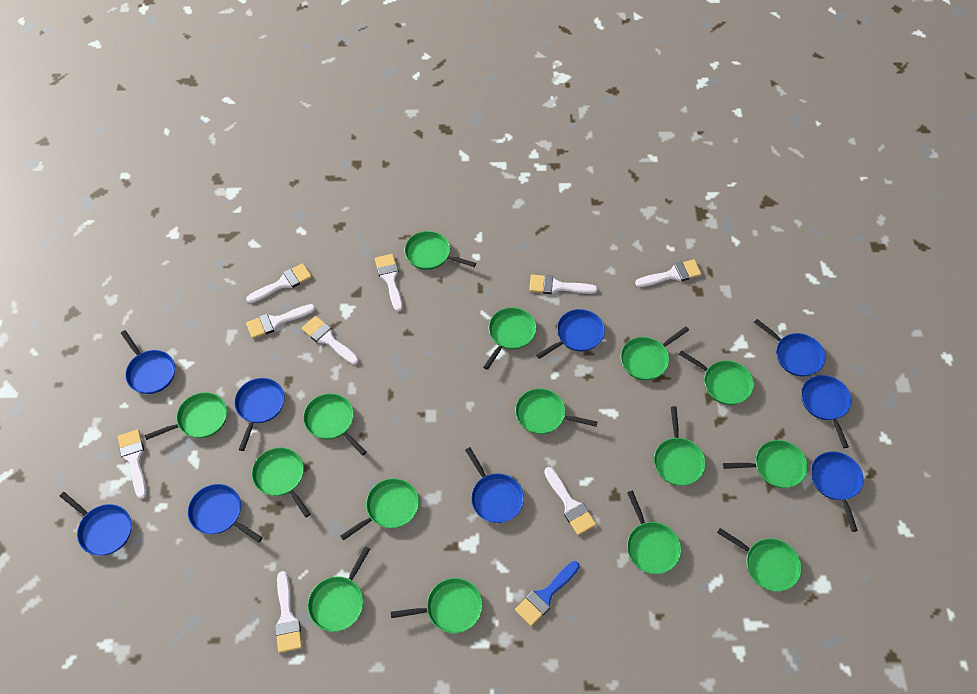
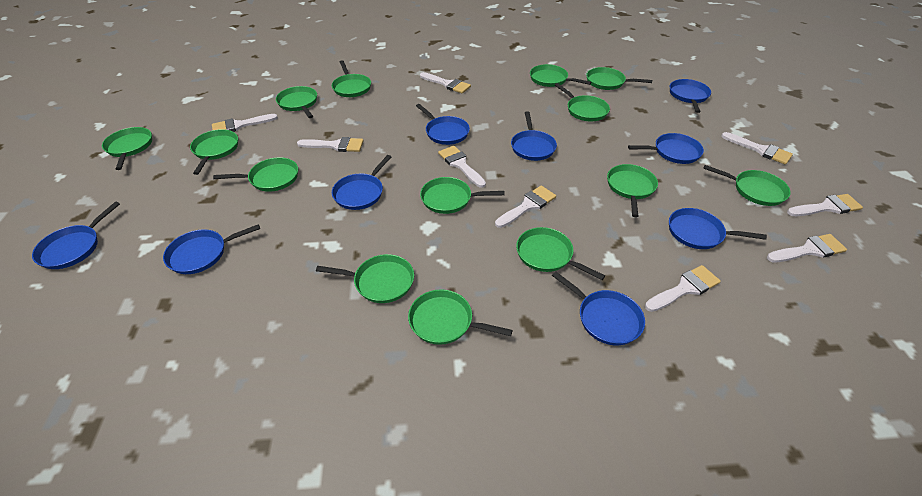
blue brush: 1 -> 0
green pan: 15 -> 14

